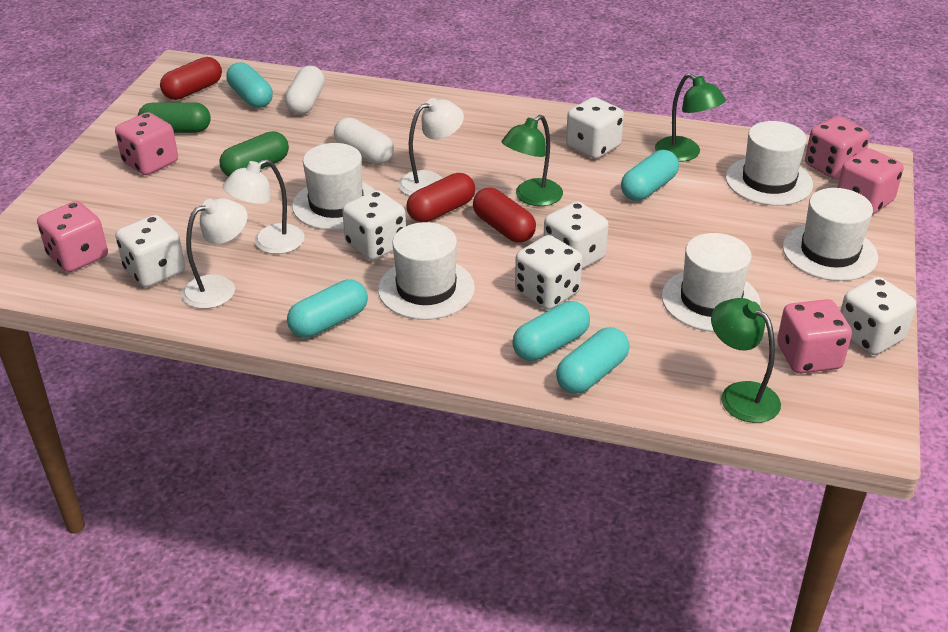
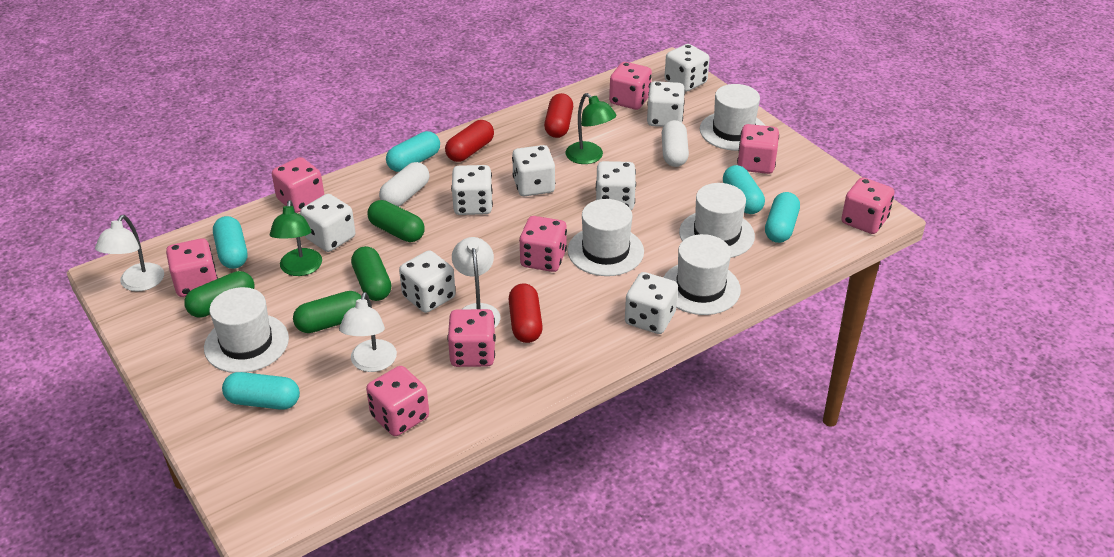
green capsule: 2 -> 4
green lamp: 3 -> 2
pink dice: 5 -> 8
white dice: 6 -> 8

